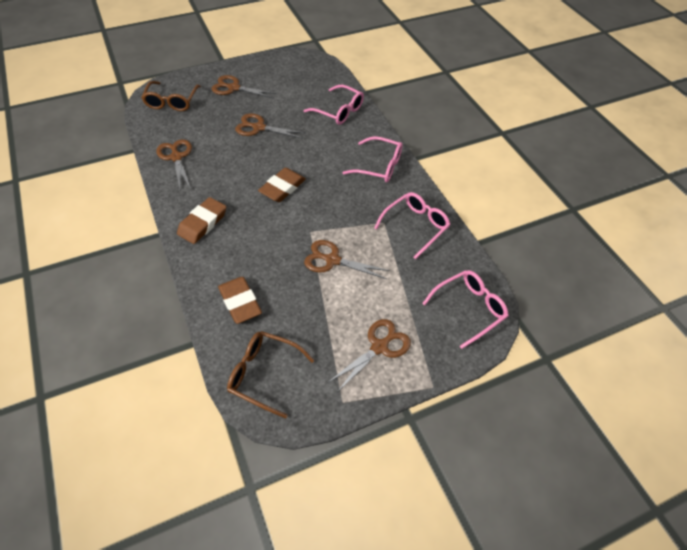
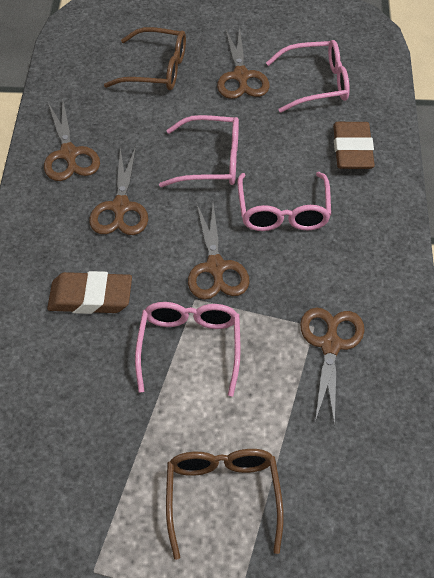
brown eraser: 3 -> 2

